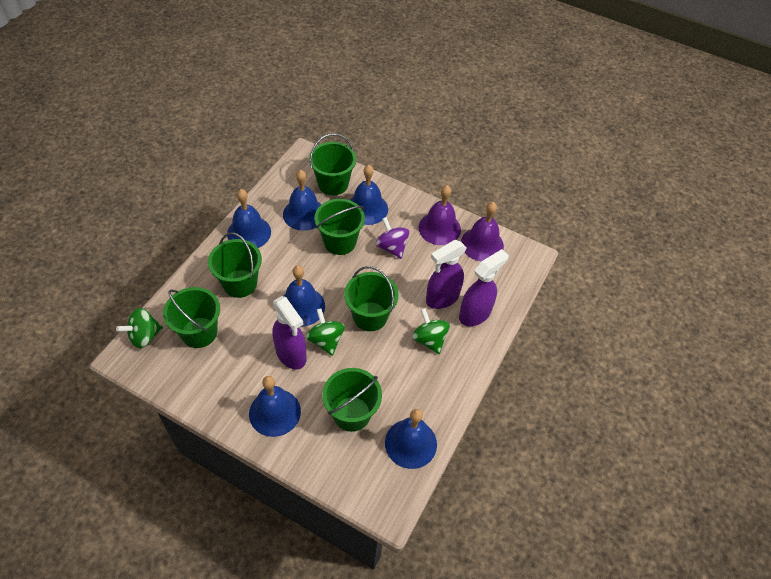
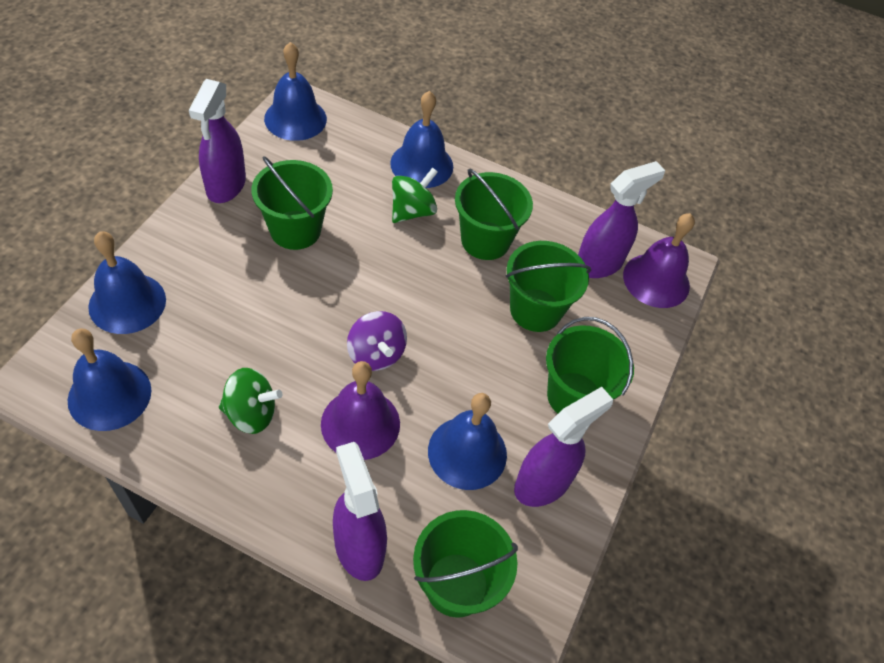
blue bell: 6 -> 5
green bucket: 6 -> 5
green spinning top: 3 -> 2
purple spray bottle: 3 -> 4

